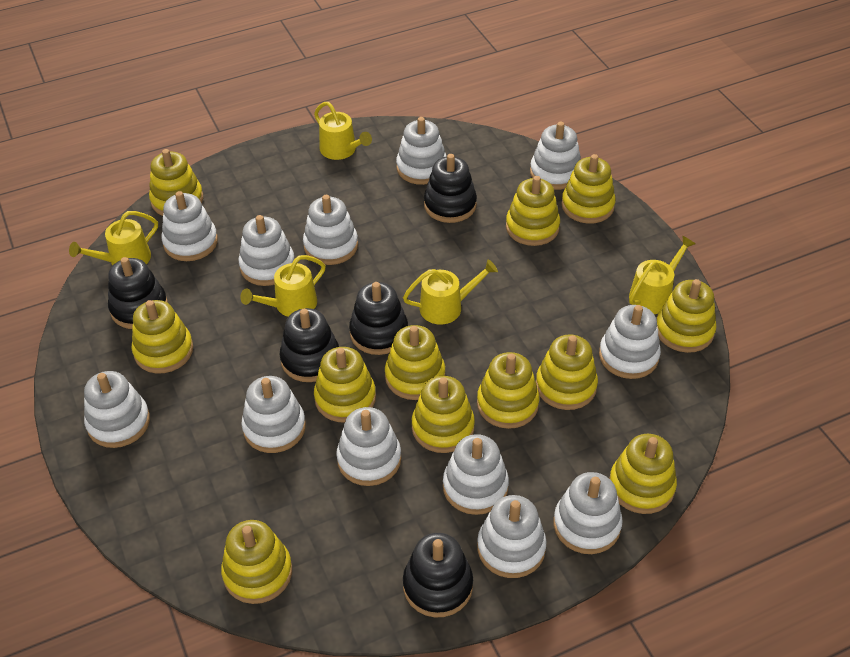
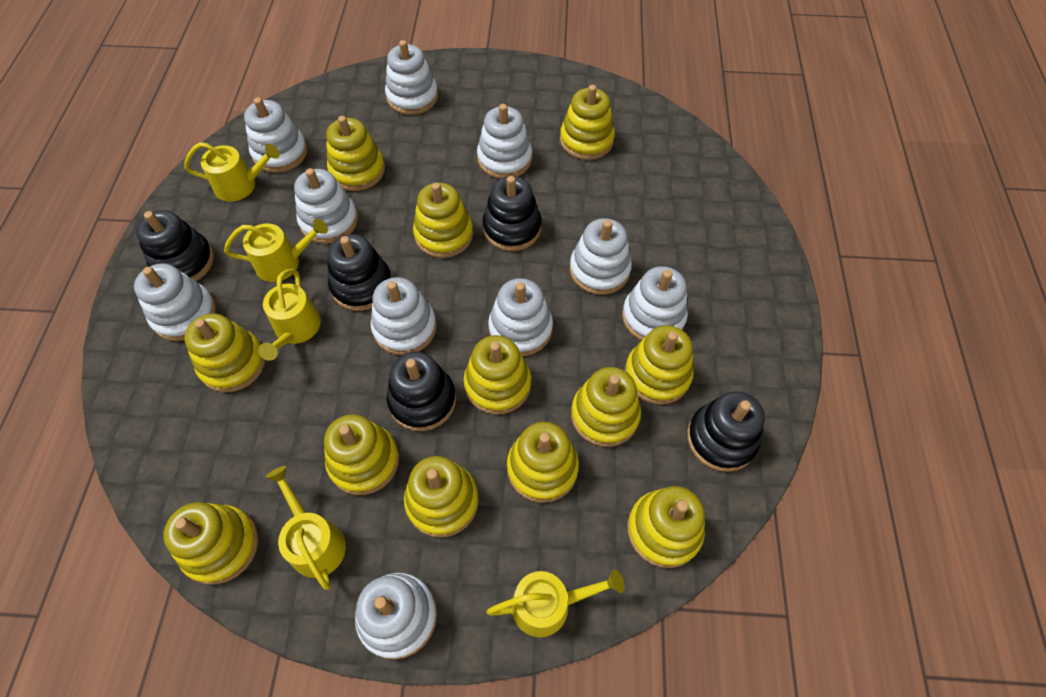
white stacking toy: 12 -> 10

